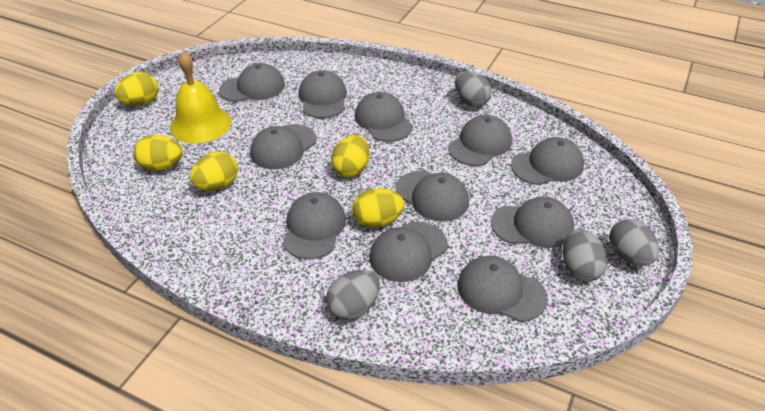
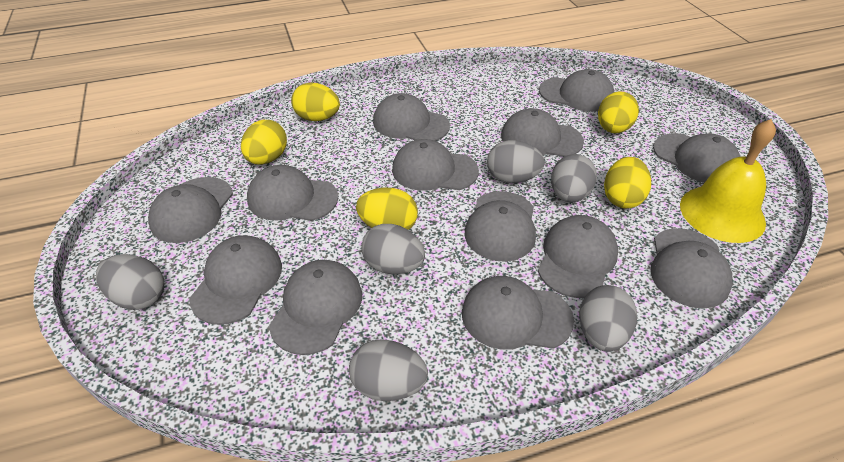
grey cap: 11 -> 13
grey egg: 4 -> 6

